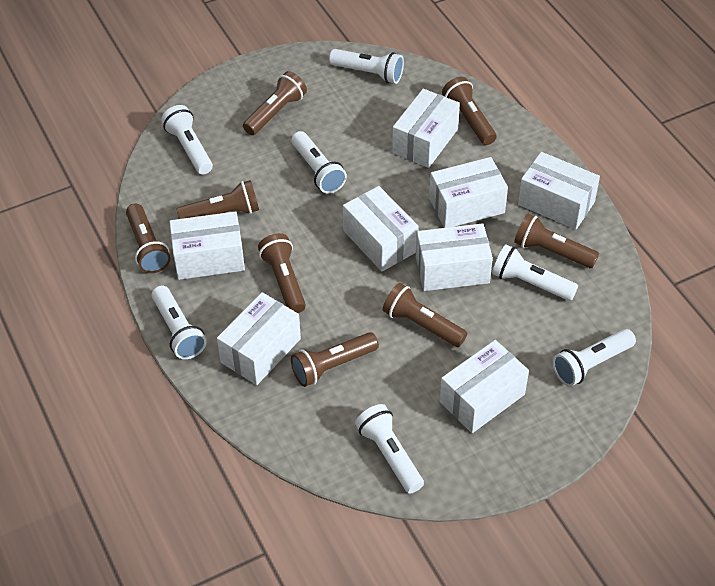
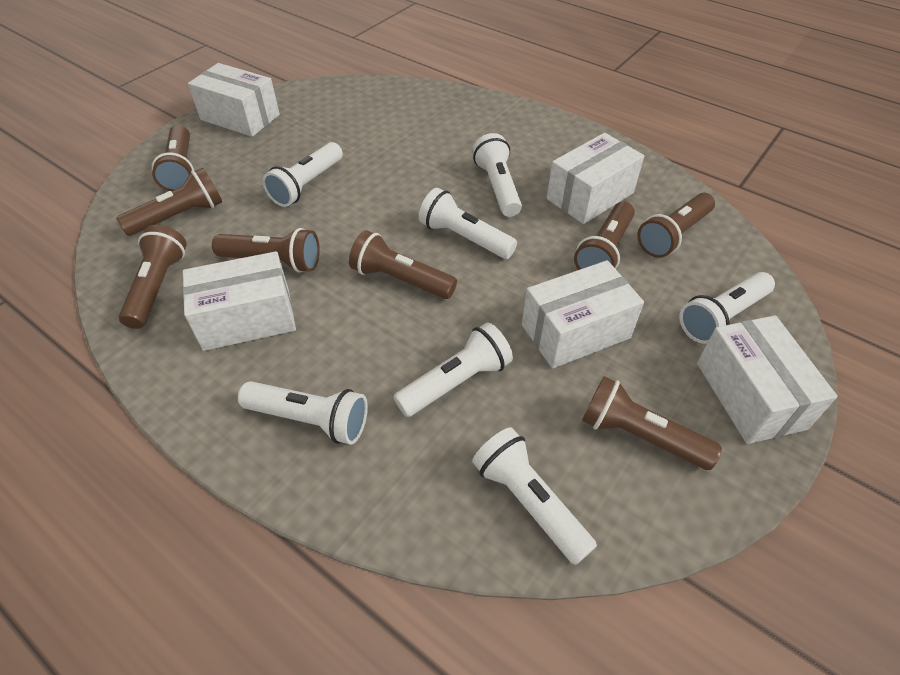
white box: 8 -> 5

